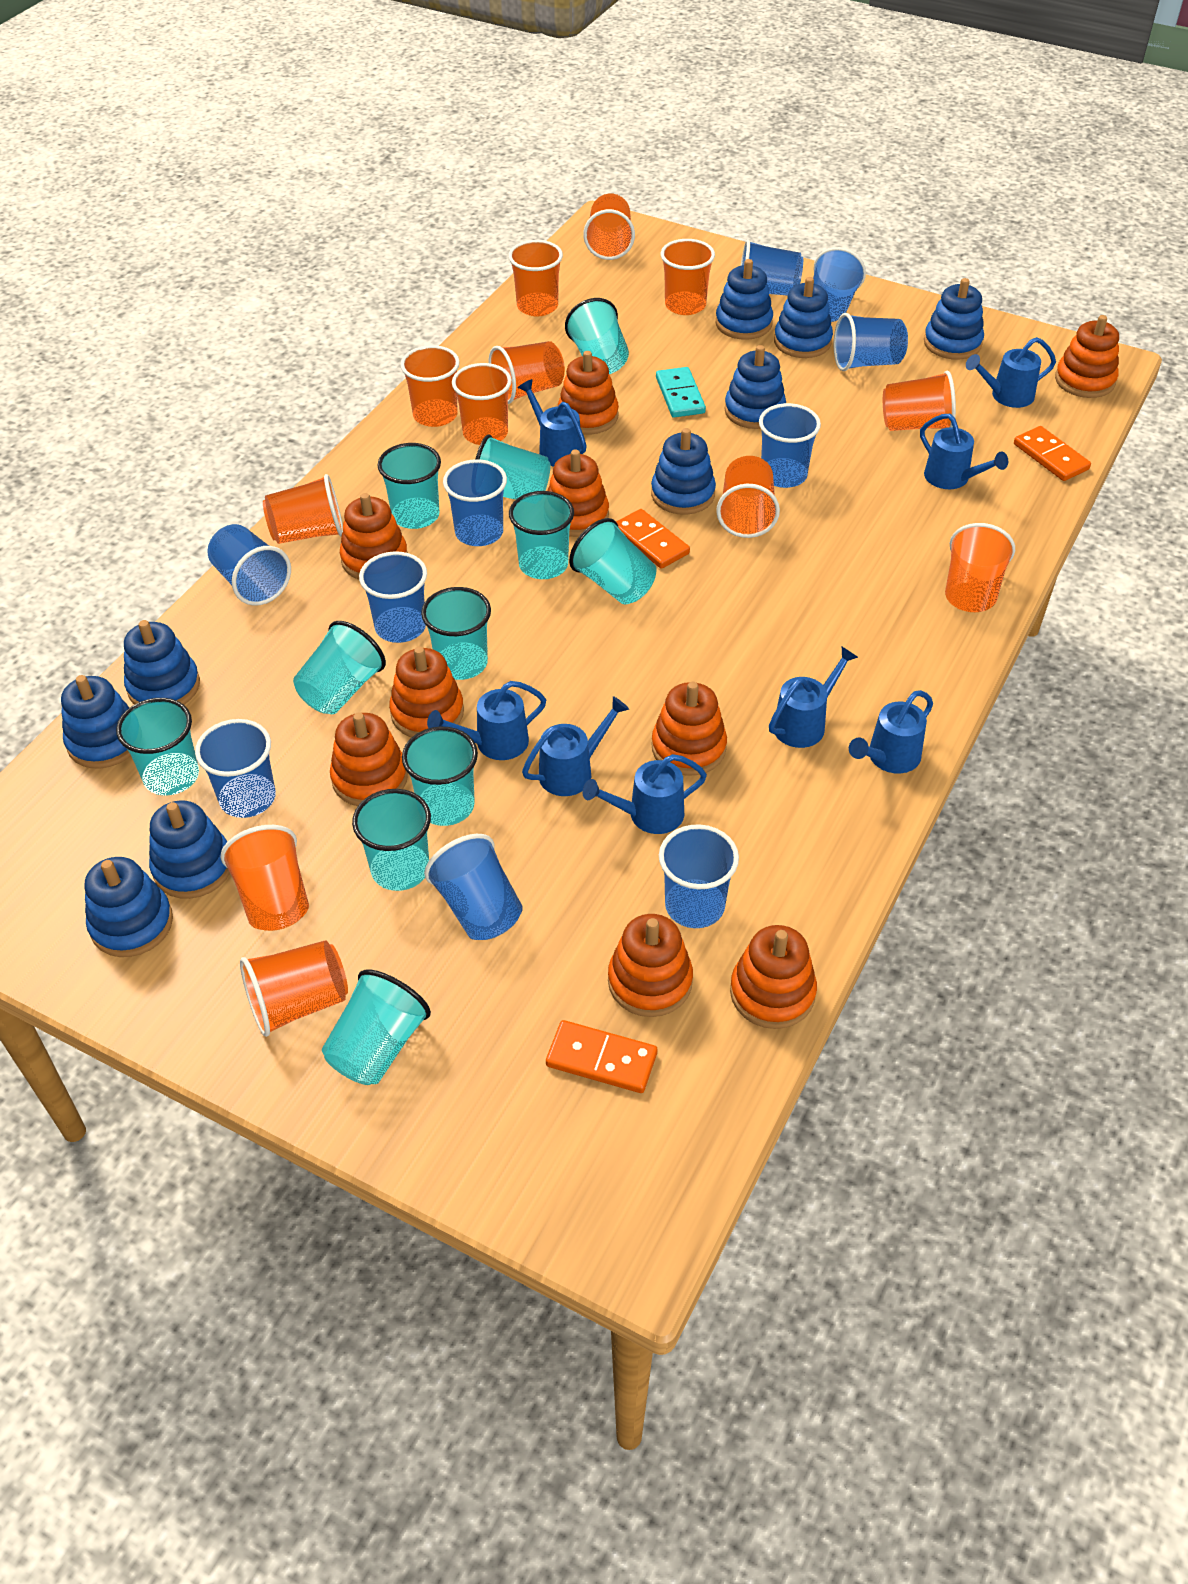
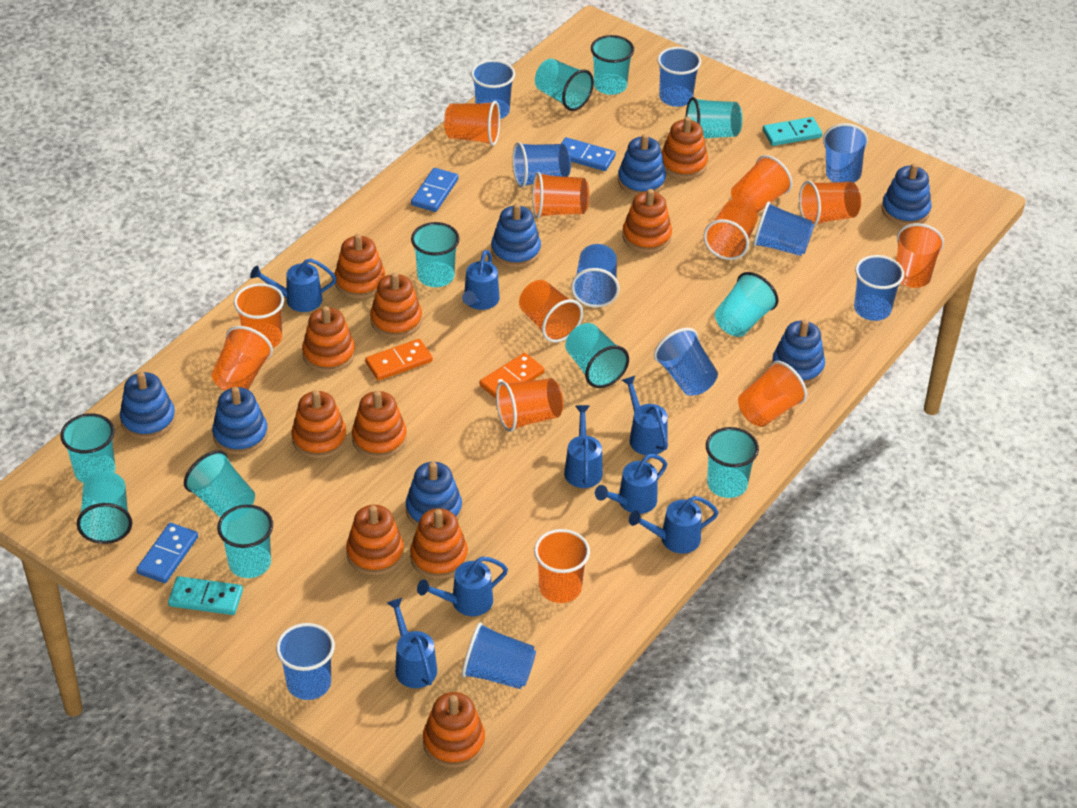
blue domino: 0 -> 3
blue stacking toy: 9 -> 7
orange domino: 3 -> 2
orange stacking toy: 9 -> 10
turquoise domino: 1 -> 2

